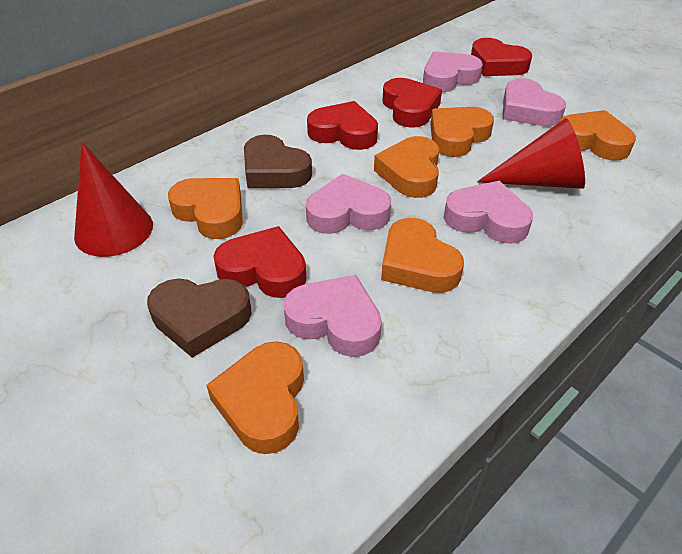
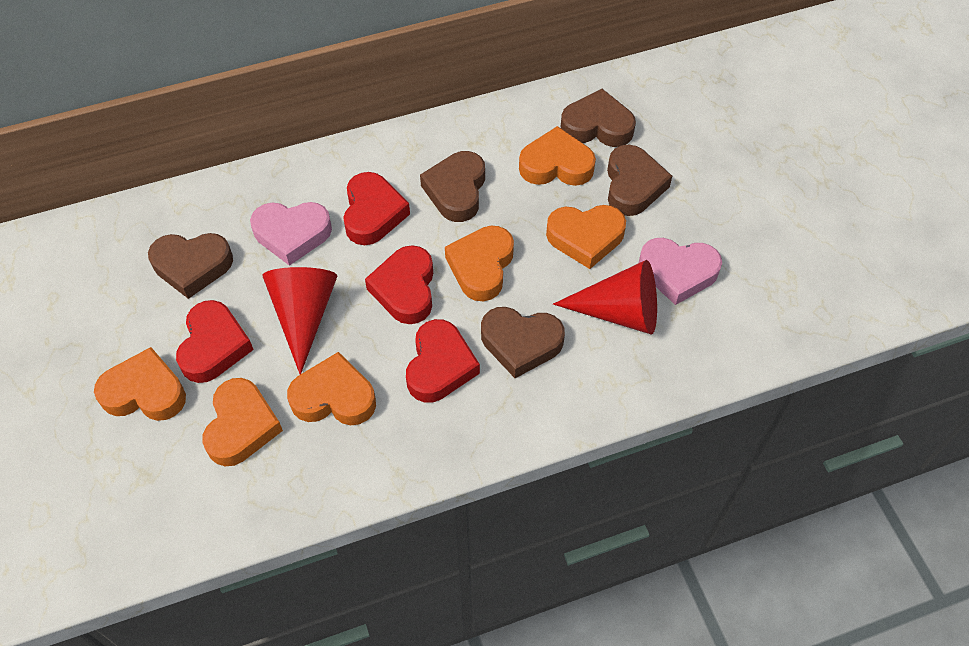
brown heart: 2 -> 5
pink heart: 5 -> 2

